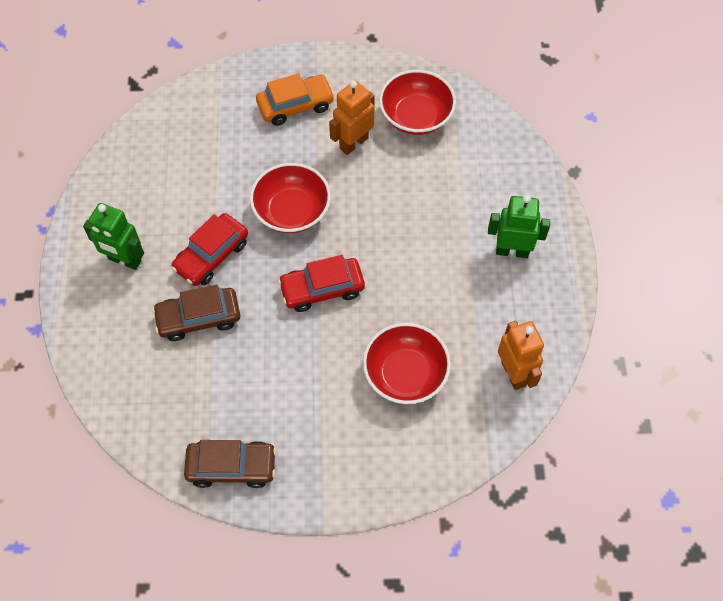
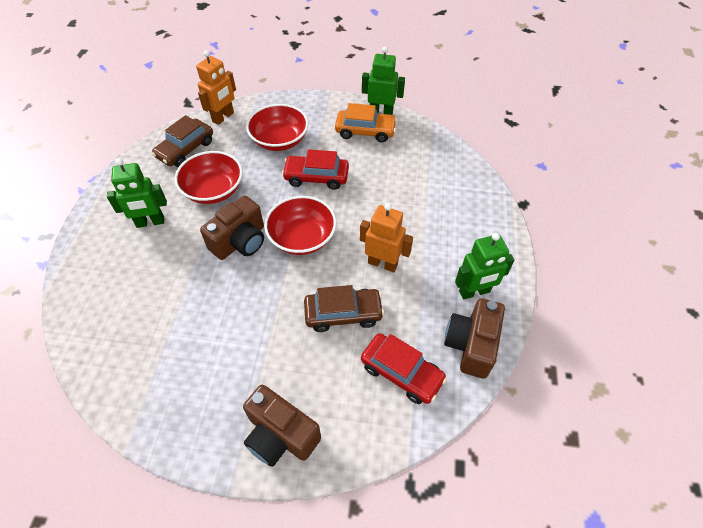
brown camera: 0 -> 3
green robot: 2 -> 3

